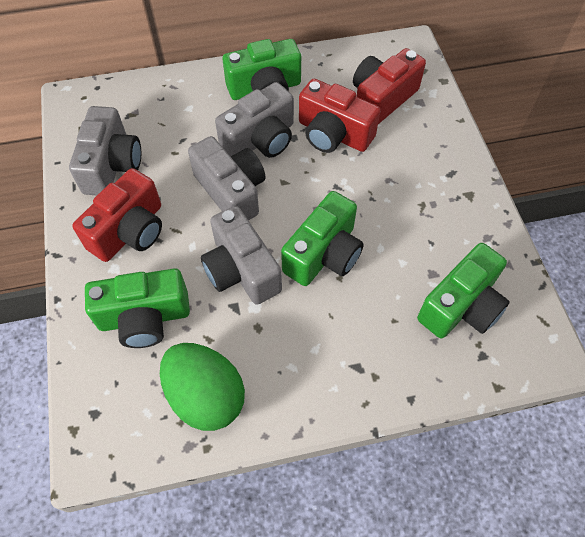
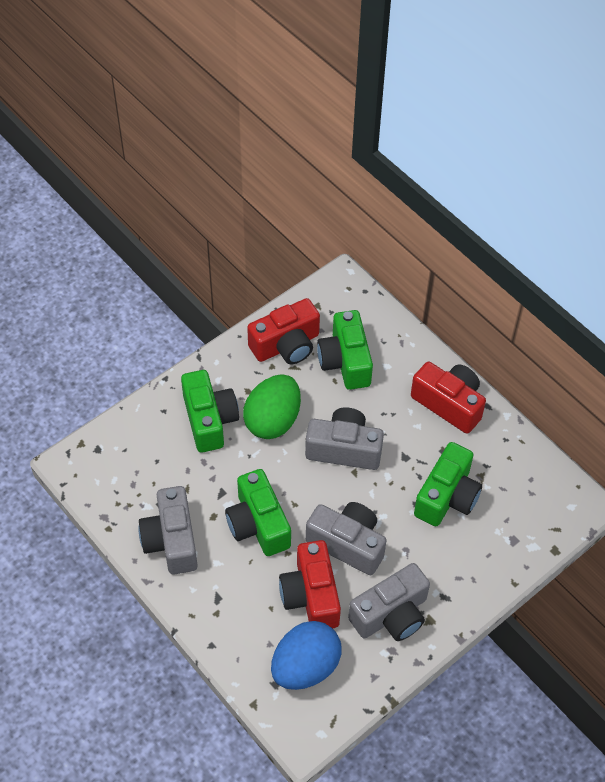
blue egg: 0 -> 1

